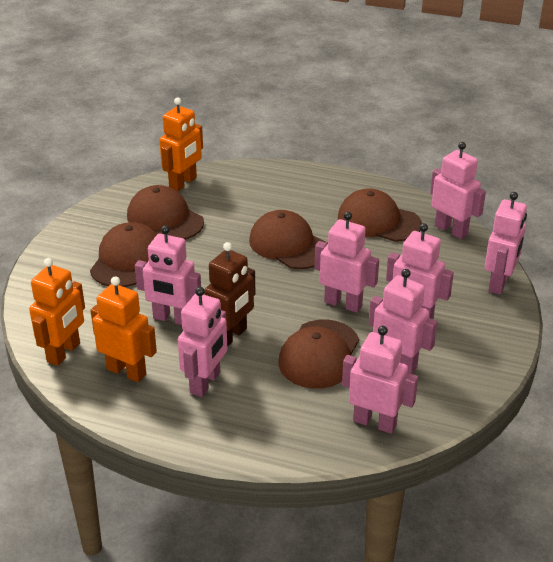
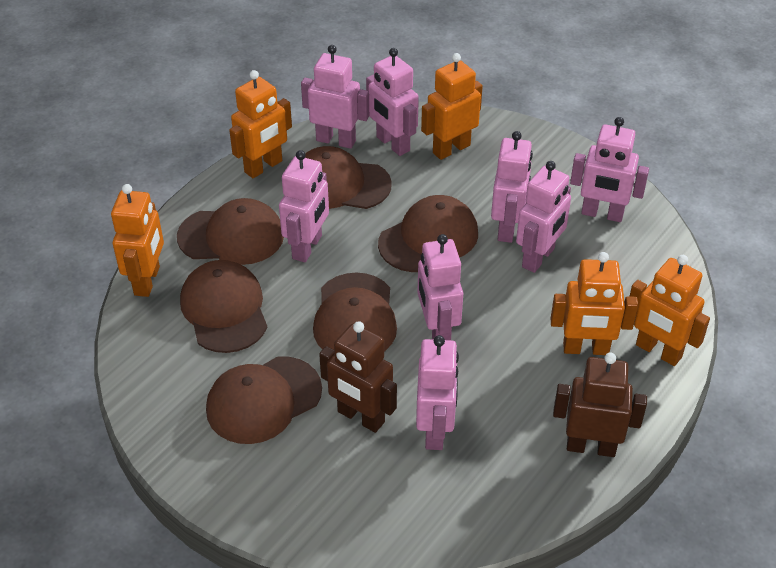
brown cap: 5 -> 6
brown robot: 1 -> 2
orange robot: 3 -> 5

